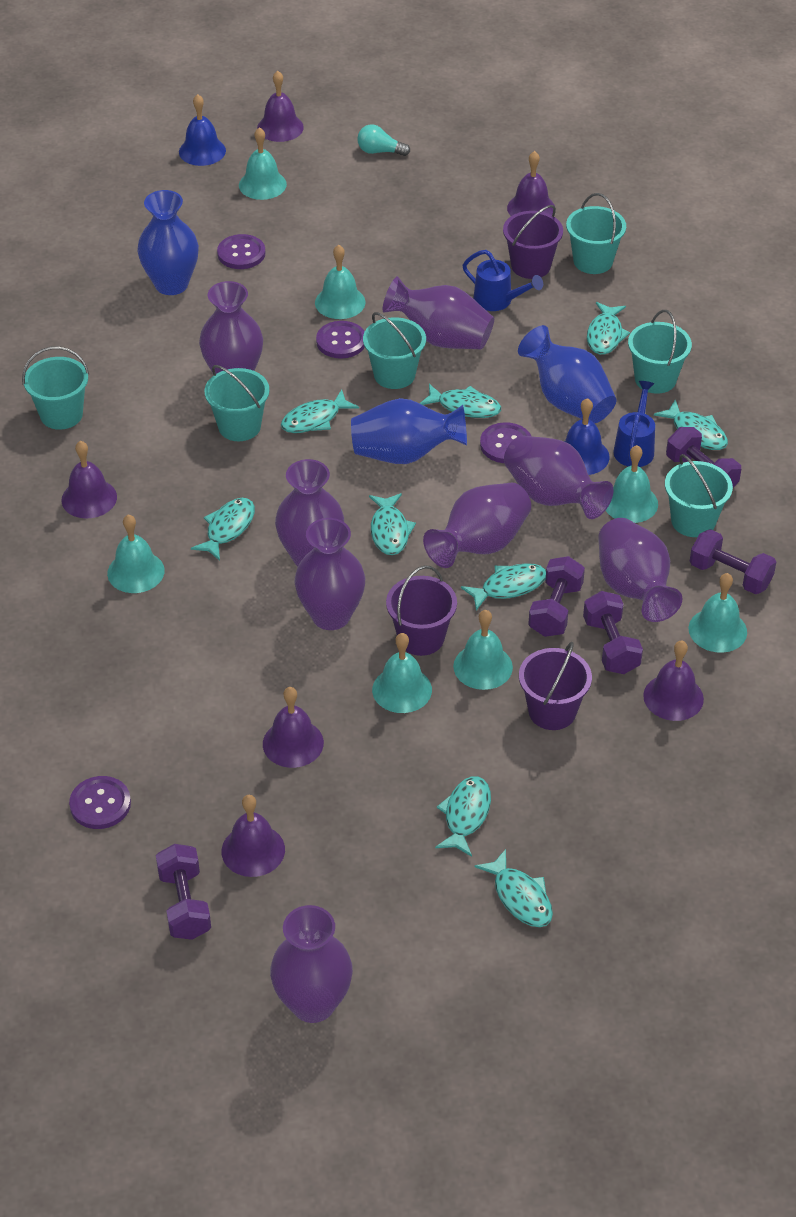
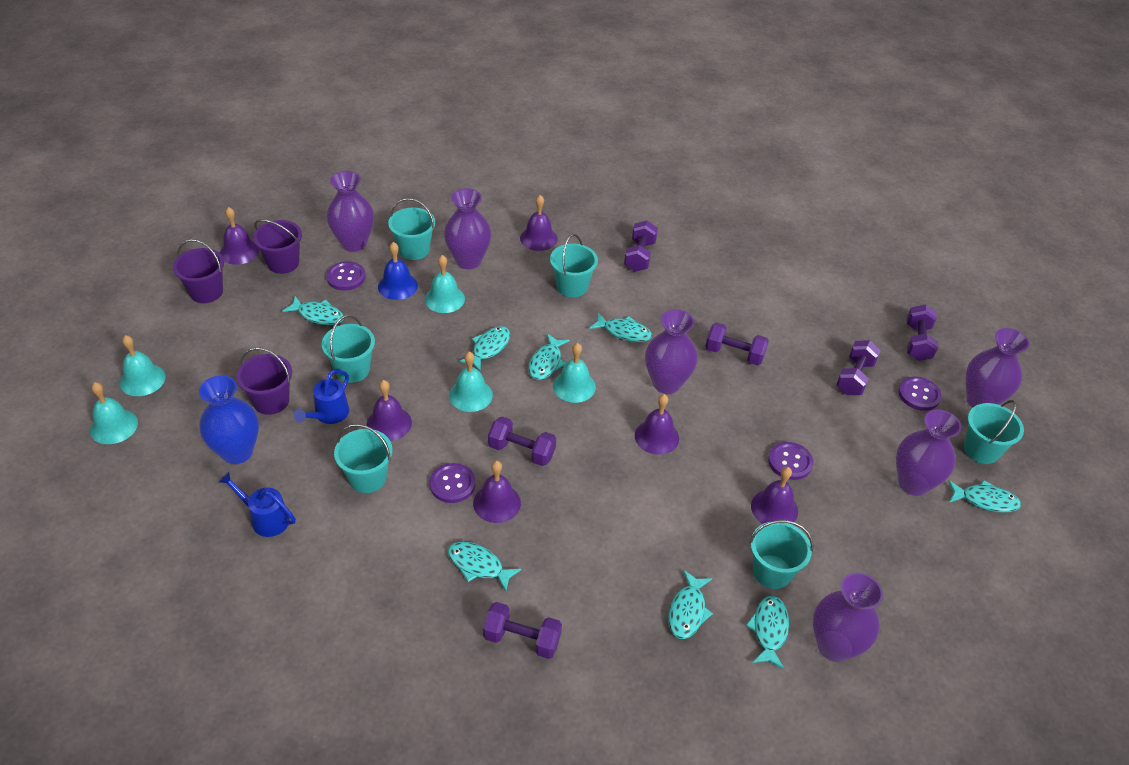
blue bell: 2 -> 1
blue vase: 3 -> 1
purple dumbbell: 5 -> 6
purple vase: 8 -> 6
turquoise bell: 7 -> 5
turquoise fish: 9 -> 8
turquoise light bulb: 1 -> 0

